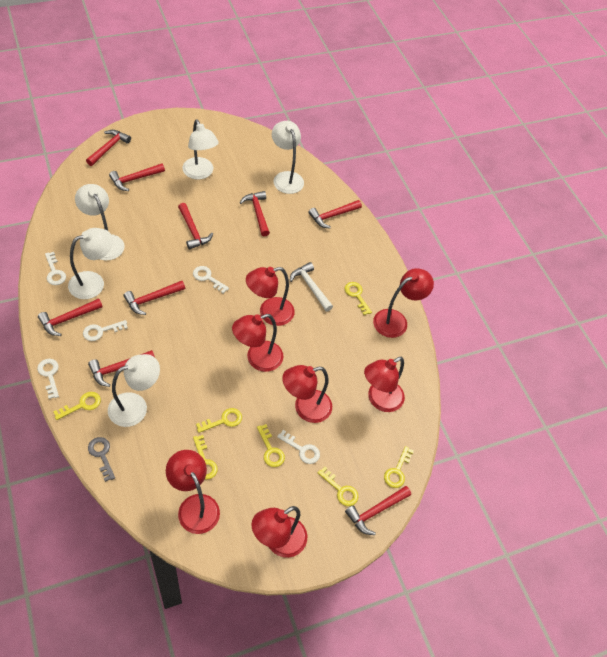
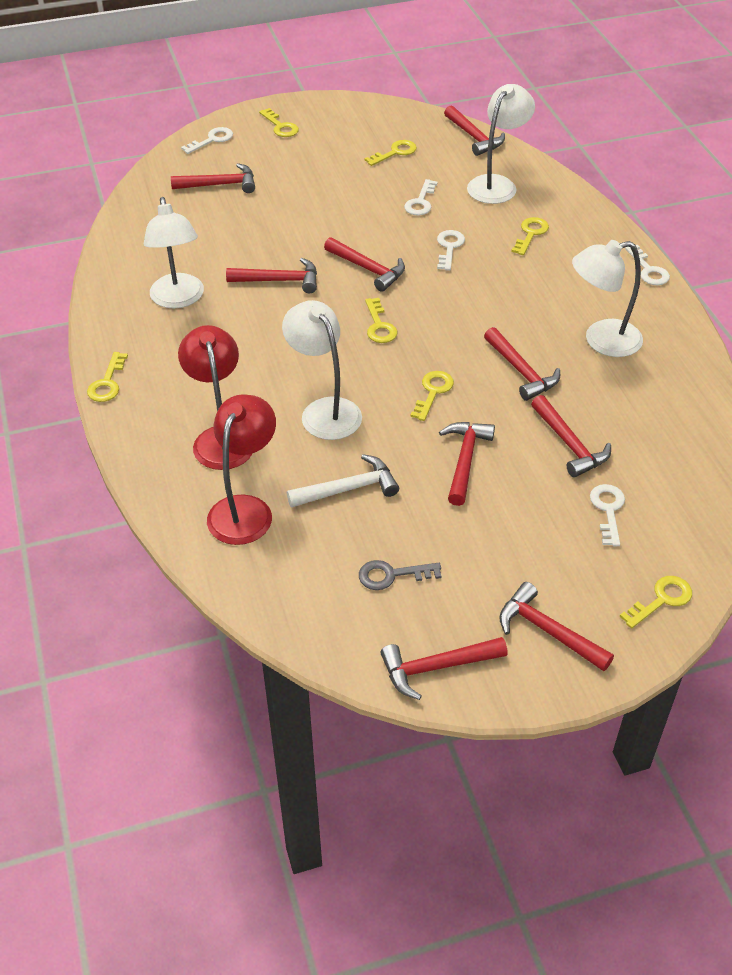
red lamp: 7 -> 2
white lamp: 5 -> 4

